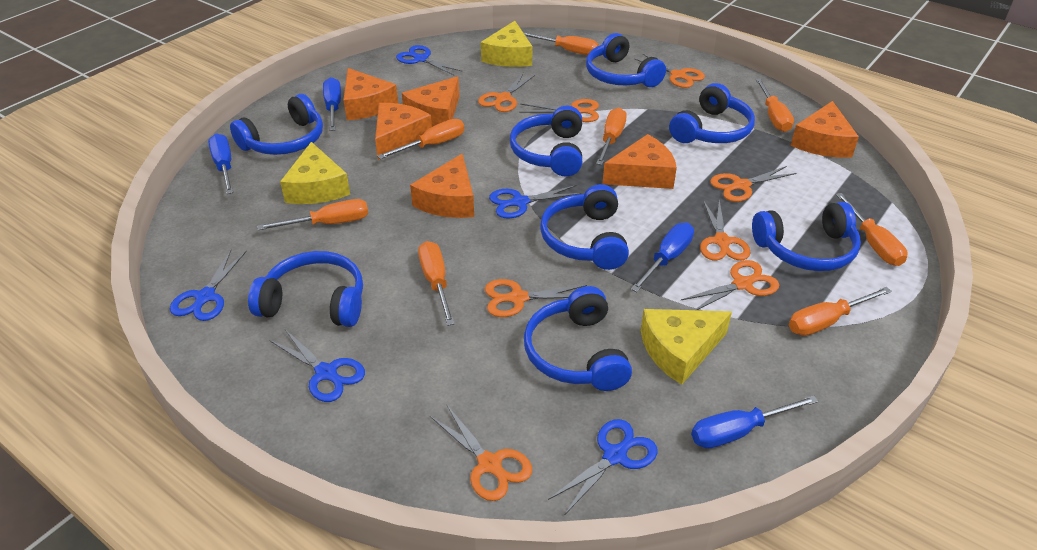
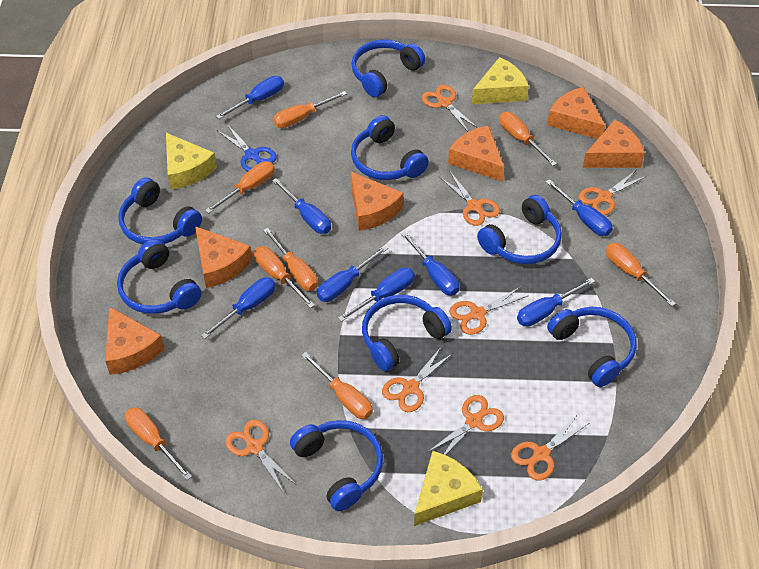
blue scissors: 5 -> 1
blue screwdriver: 4 -> 8

